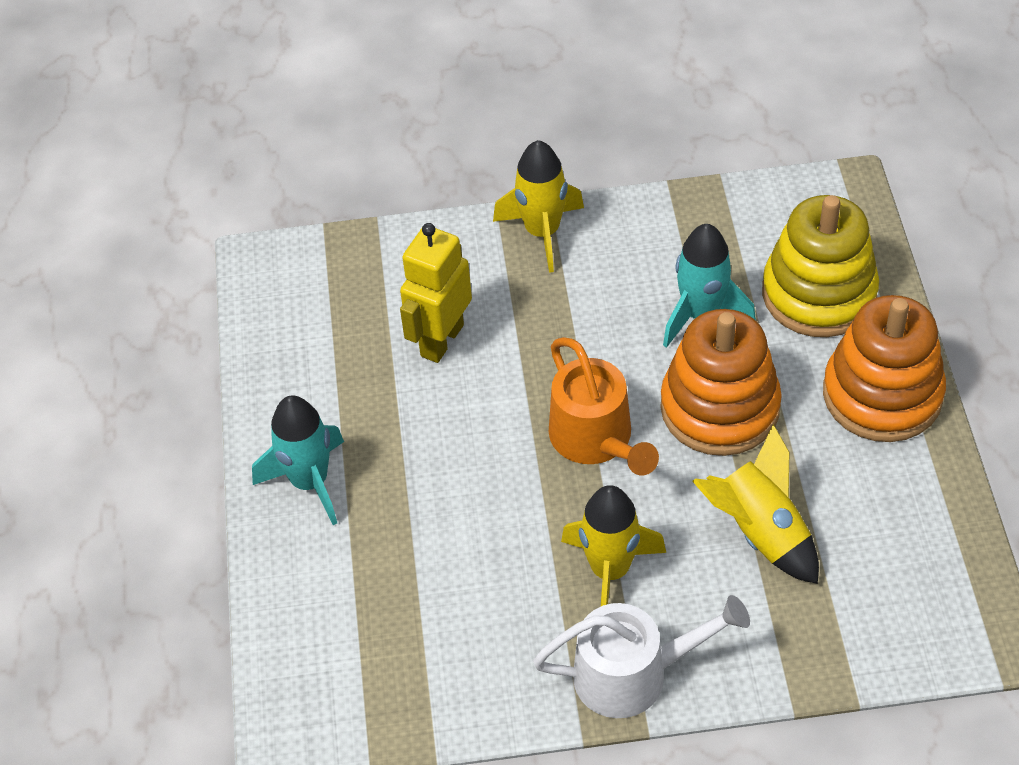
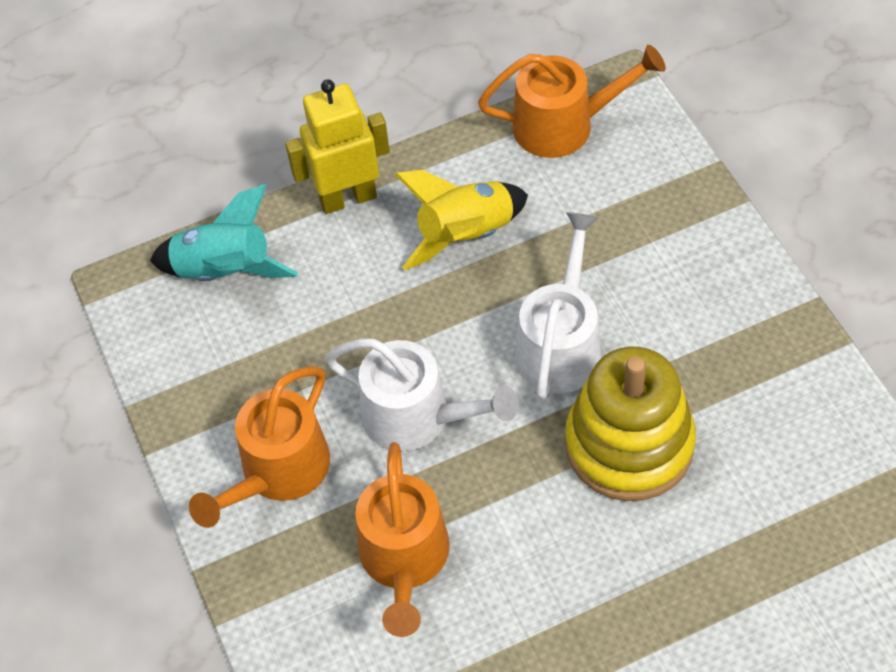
orange stacking toy: 2 -> 0
orange watering can: 1 -> 3
turquoise rocket: 2 -> 1
white watering can: 1 -> 2
yellow rocket: 3 -> 1

